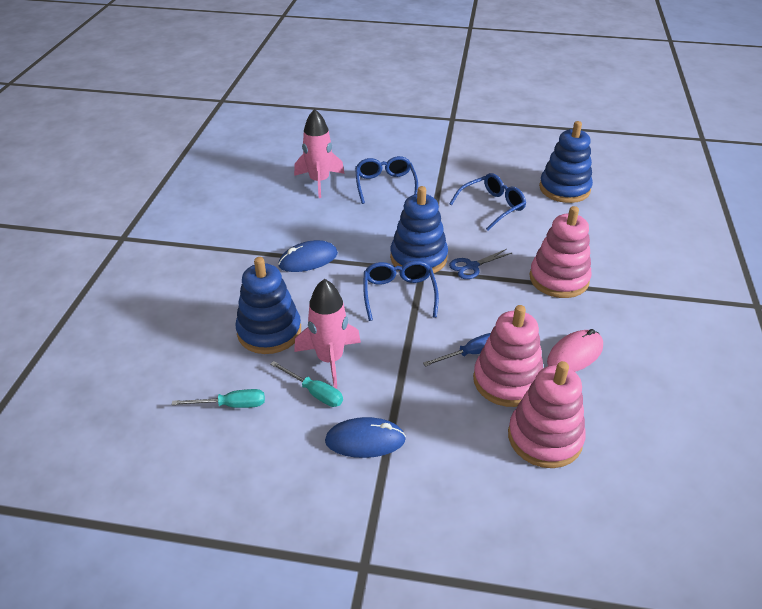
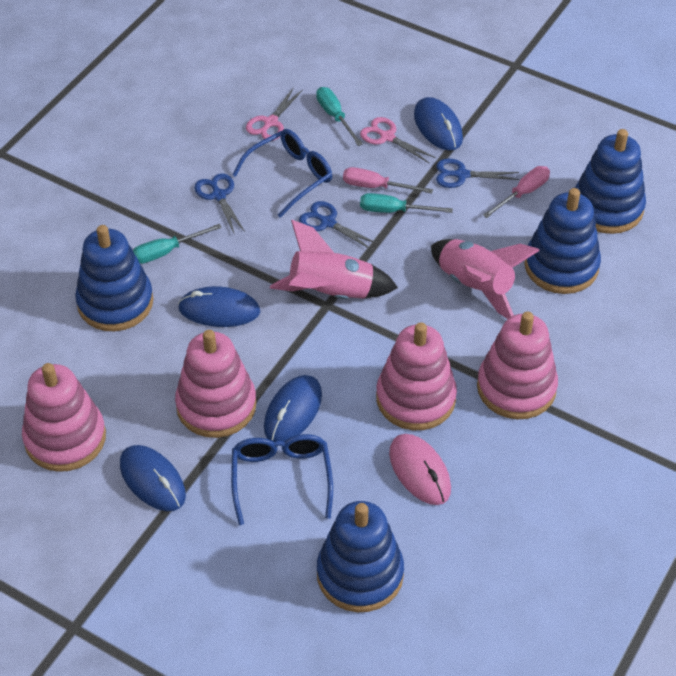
blue glasses: 3 -> 2
blue mouse: 2 -> 4
blue scissors: 1 -> 3
blue screwdriver: 1 -> 0
blue stacking toy: 3 -> 4
pink scissors: 0 -> 2
pink screwdriver: 0 -> 2
pink stacking toy: 3 -> 4
turquoise screwdriver: 2 -> 3

